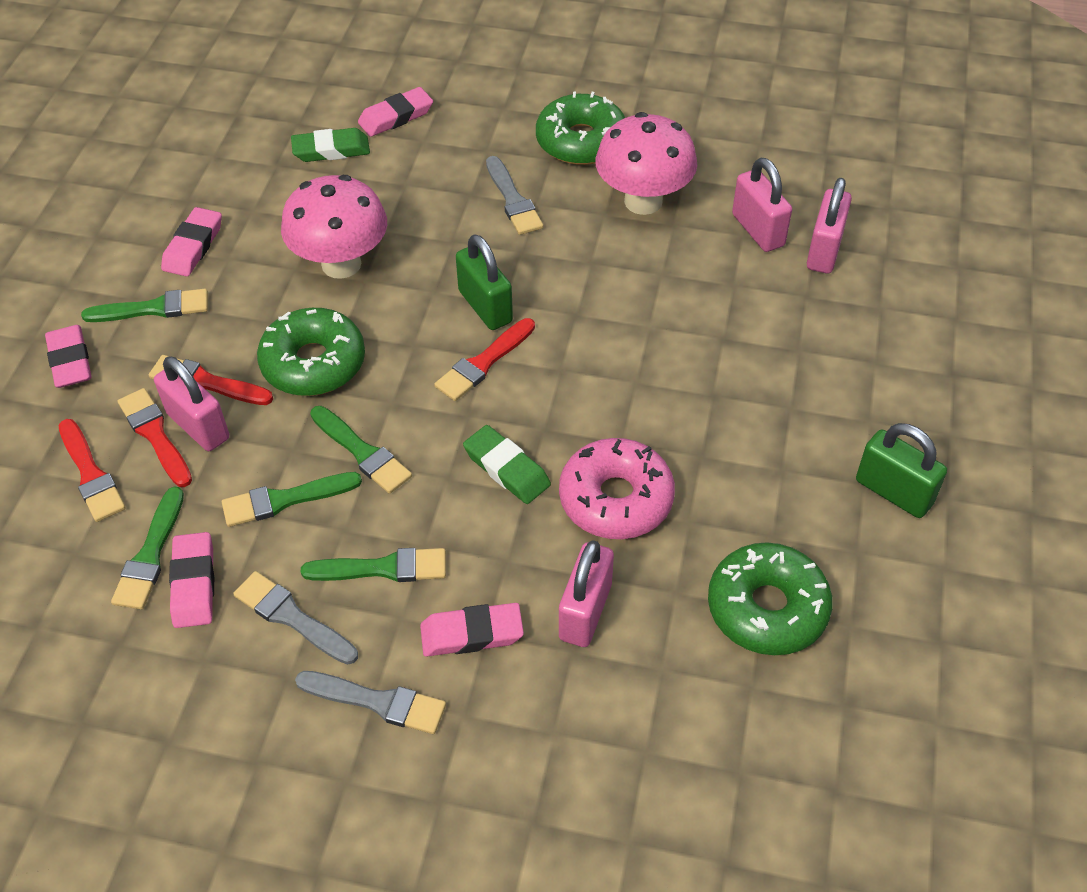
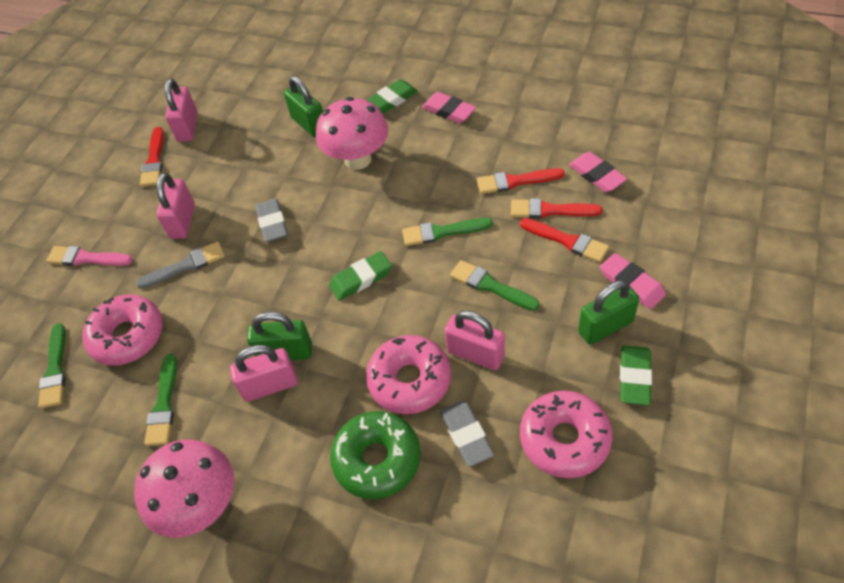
green brush: 5 -> 4
green donut: 3 -> 1
green eraser: 2 -> 3
green padlock: 2 -> 3
grey brush: 3 -> 1
grey eraser: 0 -> 2
pink brush: 0 -> 1
pink donut: 1 -> 3
pink eraser: 5 -> 3

